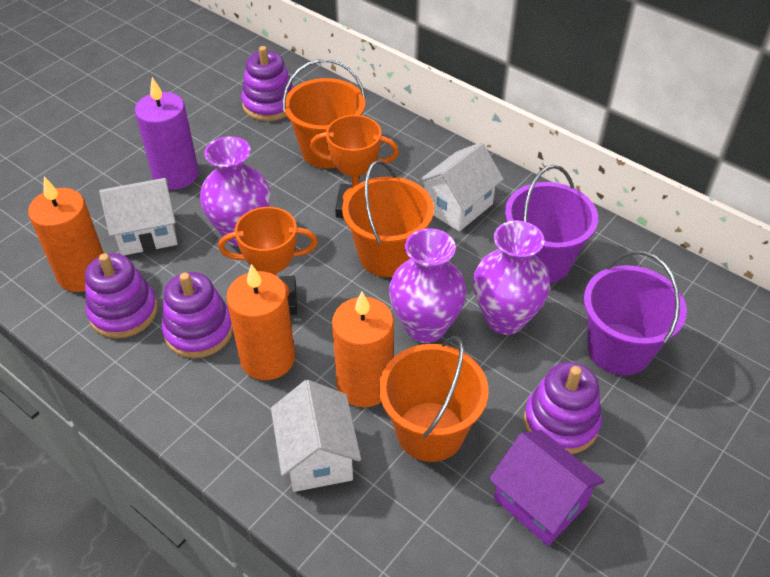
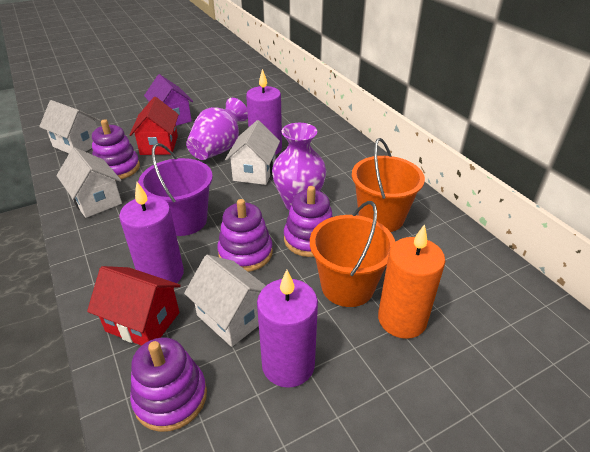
orange bucket: 3 -> 2
orange candle: 3 -> 1
orange trophy: 2 -> 0
purple bucket: 2 -> 1
purple candle: 1 -> 3
purple vase: 3 -> 2
red house: 0 -> 2
white house: 3 -> 4

